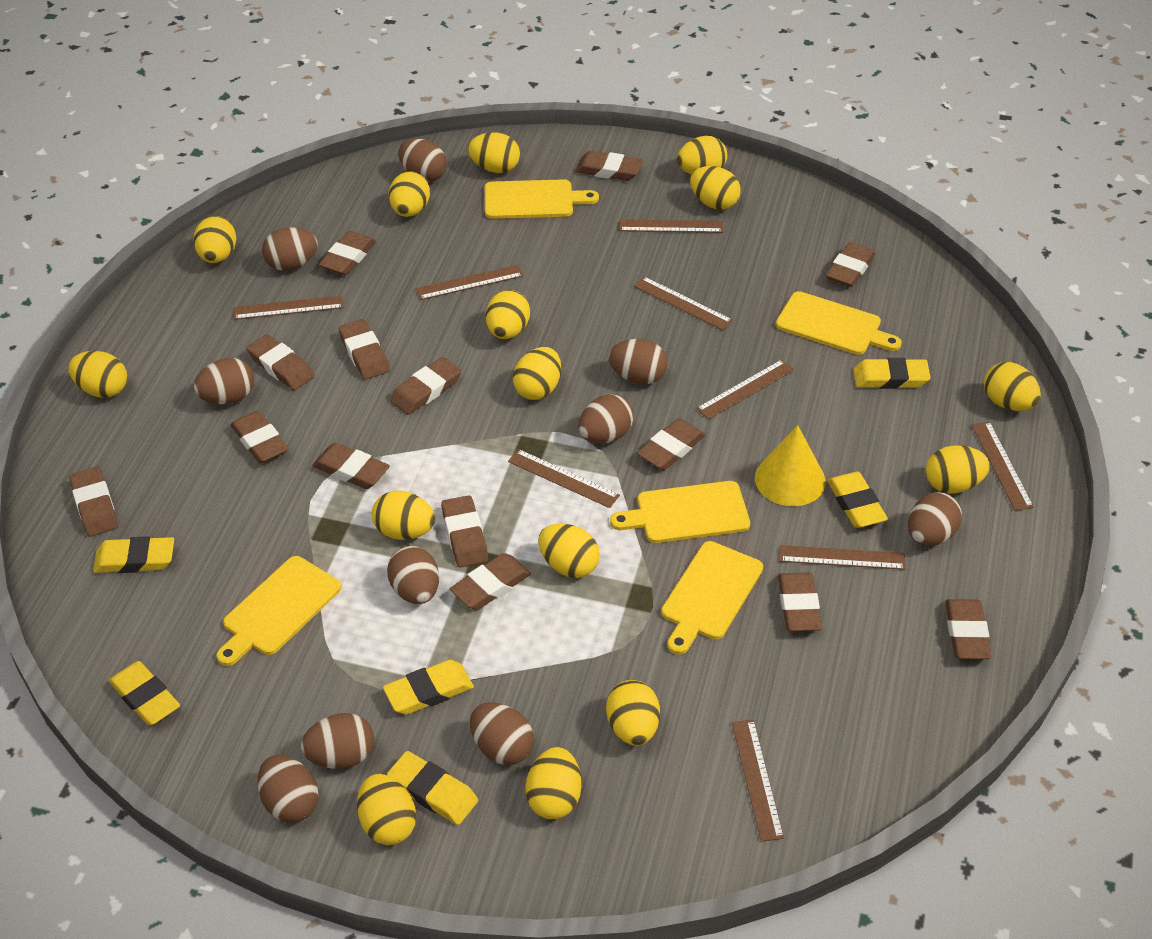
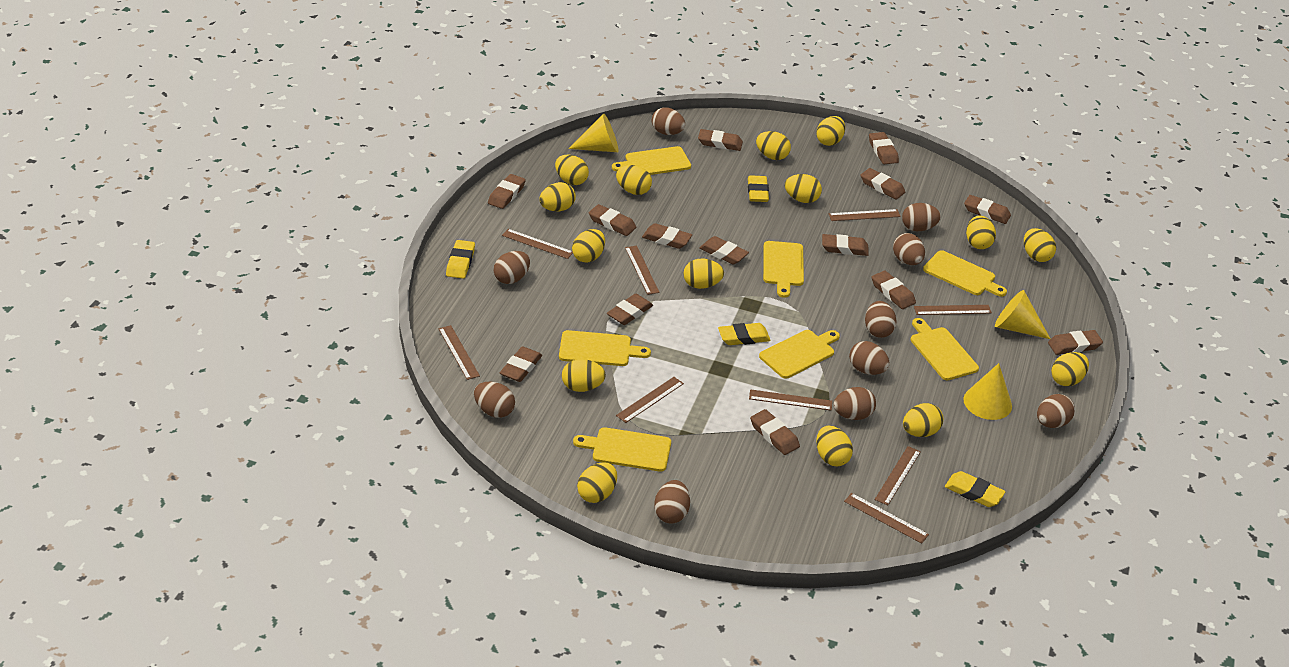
yellow cone: 1 -> 3
yellow cutting board: 5 -> 7
yellow eraser: 6 -> 4

